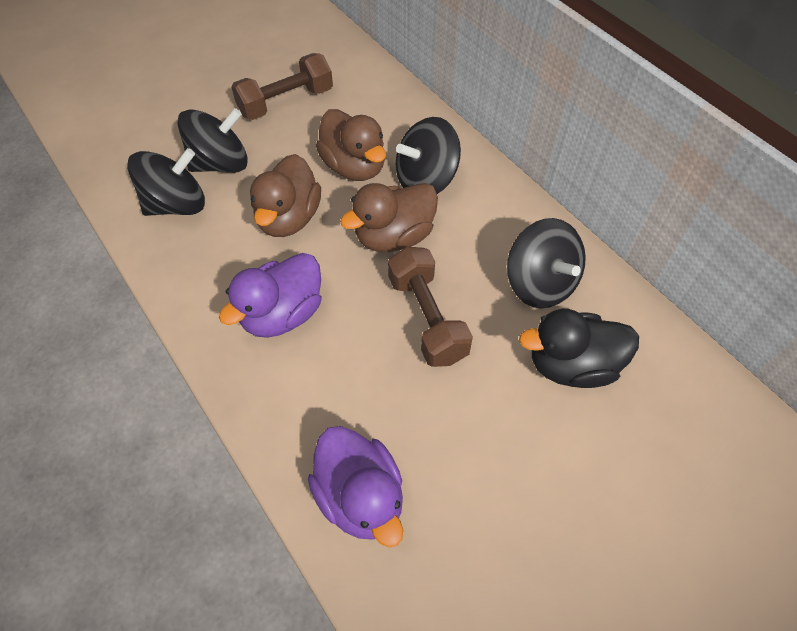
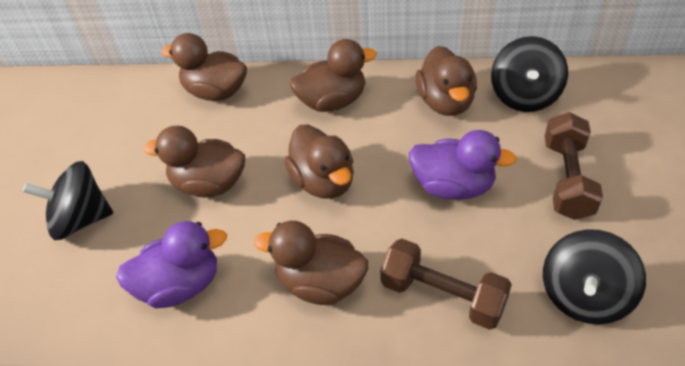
black duck: 1 -> 0
black spinning top: 4 -> 3
brown duck: 3 -> 6

